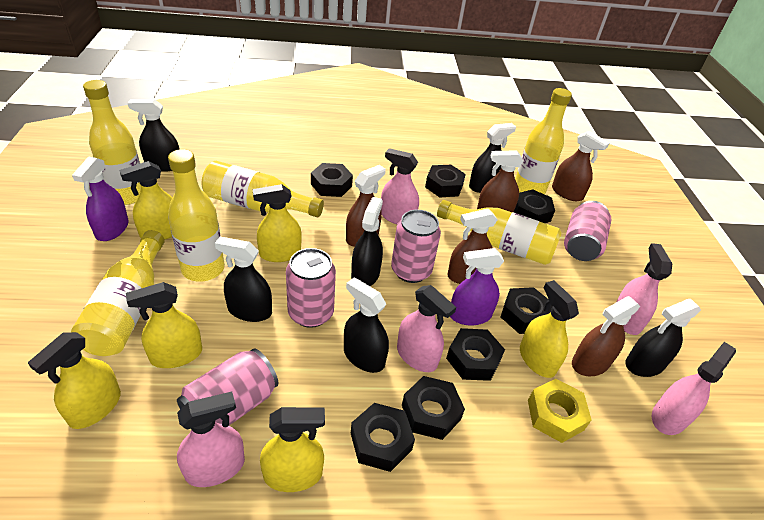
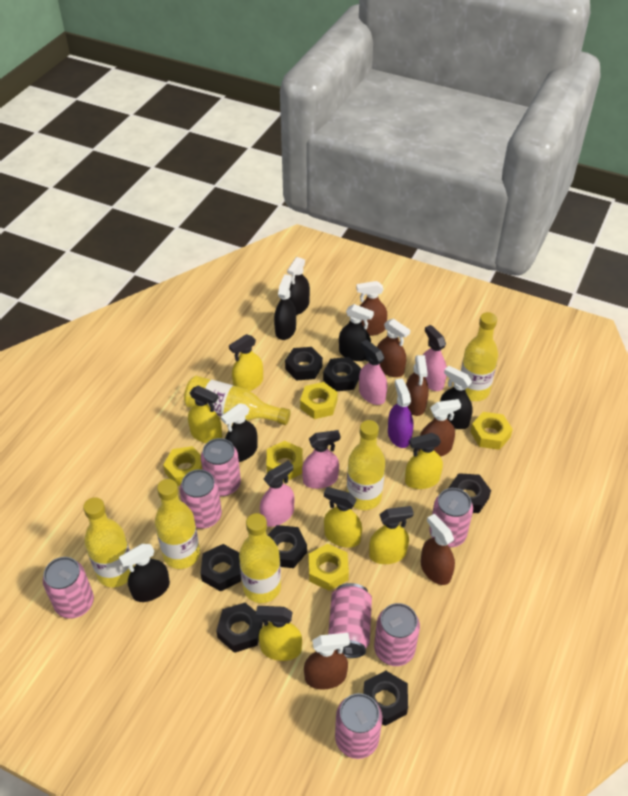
brown spray bottle: 5 -> 6
pink can: 4 -> 7
pink spray bottle: 5 -> 4
purple spray bottle: 2 -> 1
yellow nut: 1 -> 5

